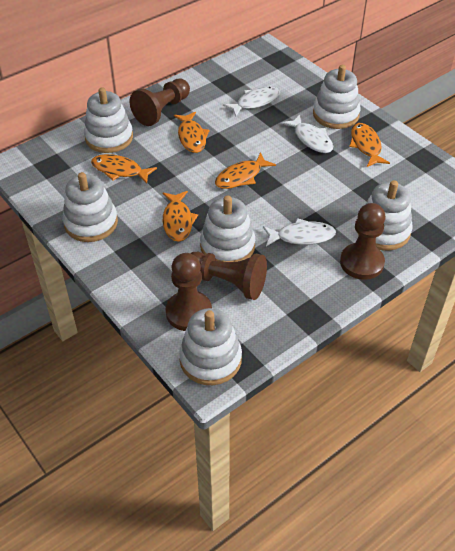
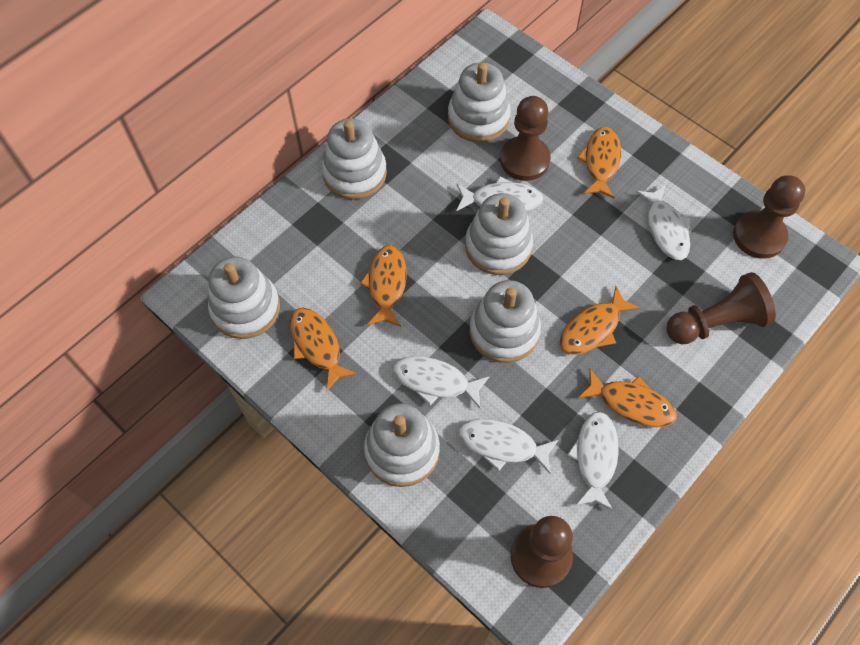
white fish: 3 -> 5

